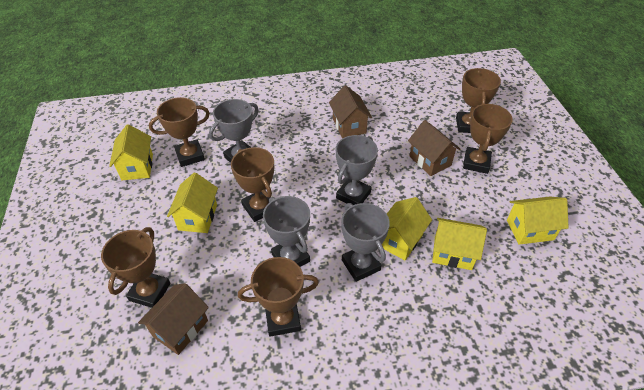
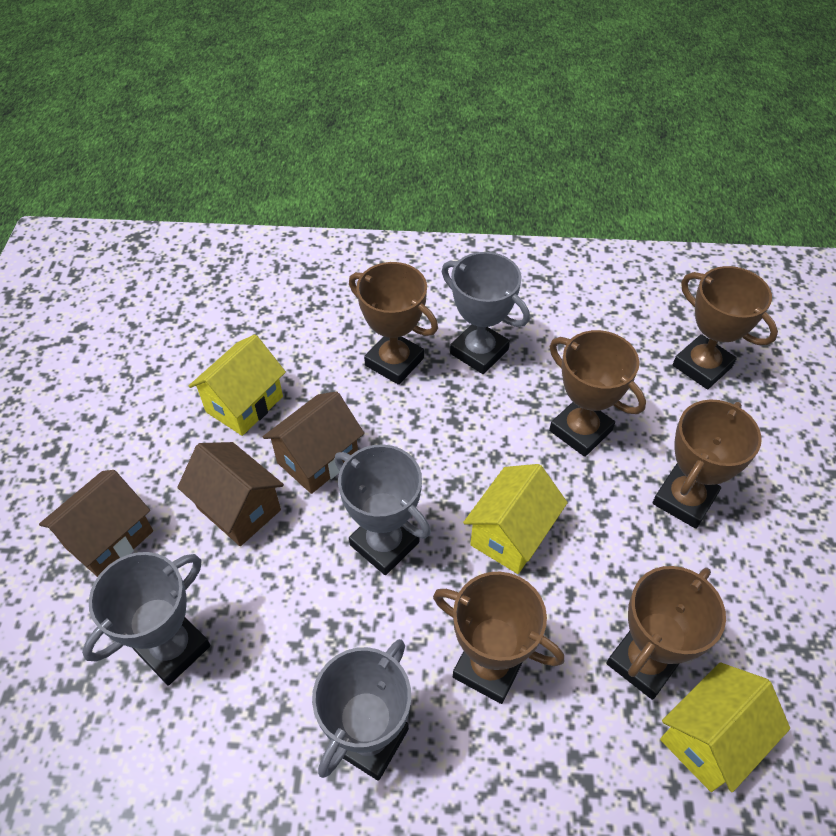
yellow house: 5 -> 3

